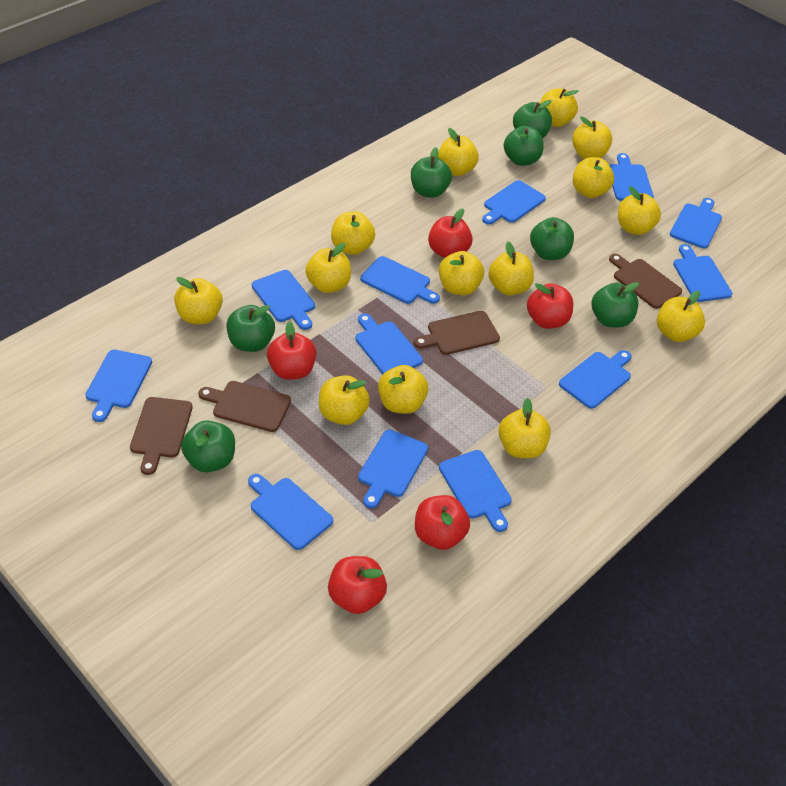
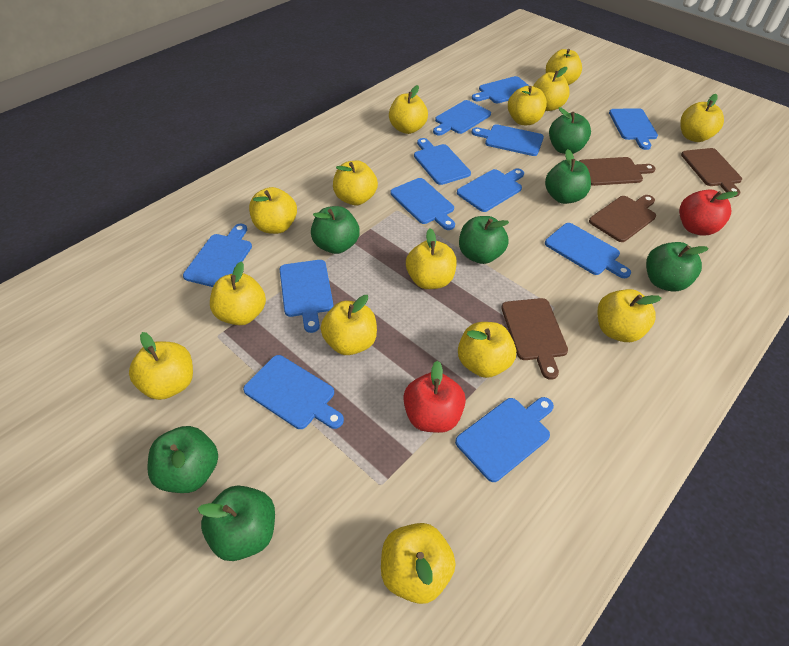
red apple: 5 -> 2

